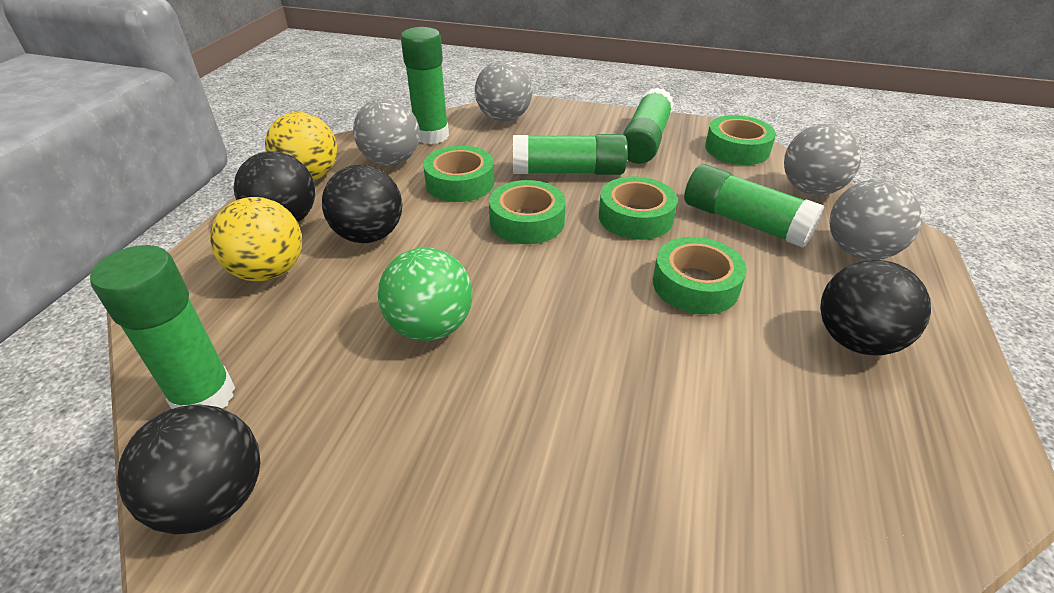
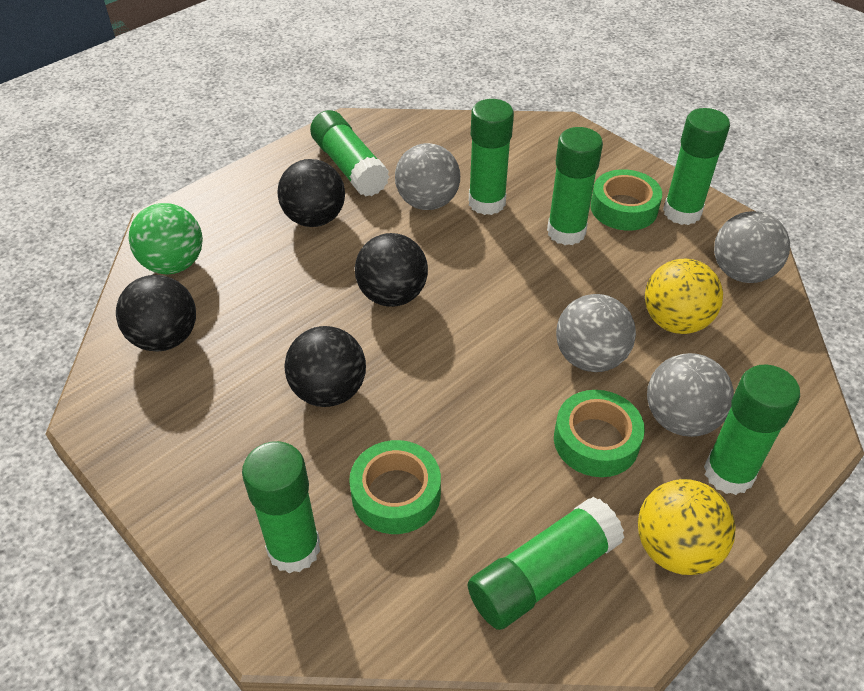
green glue stick: 5 -> 7
green tape: 5 -> 3

